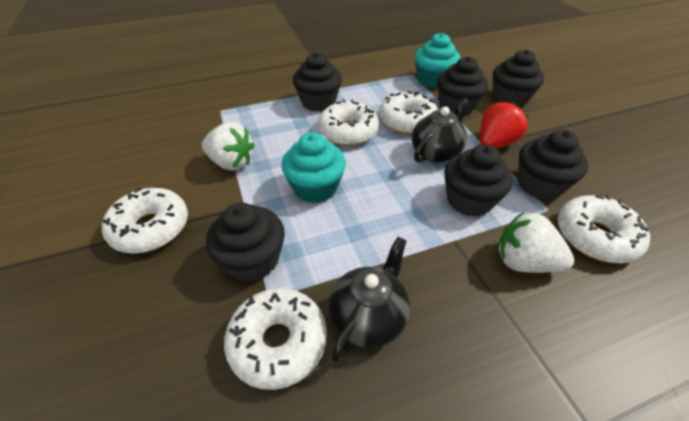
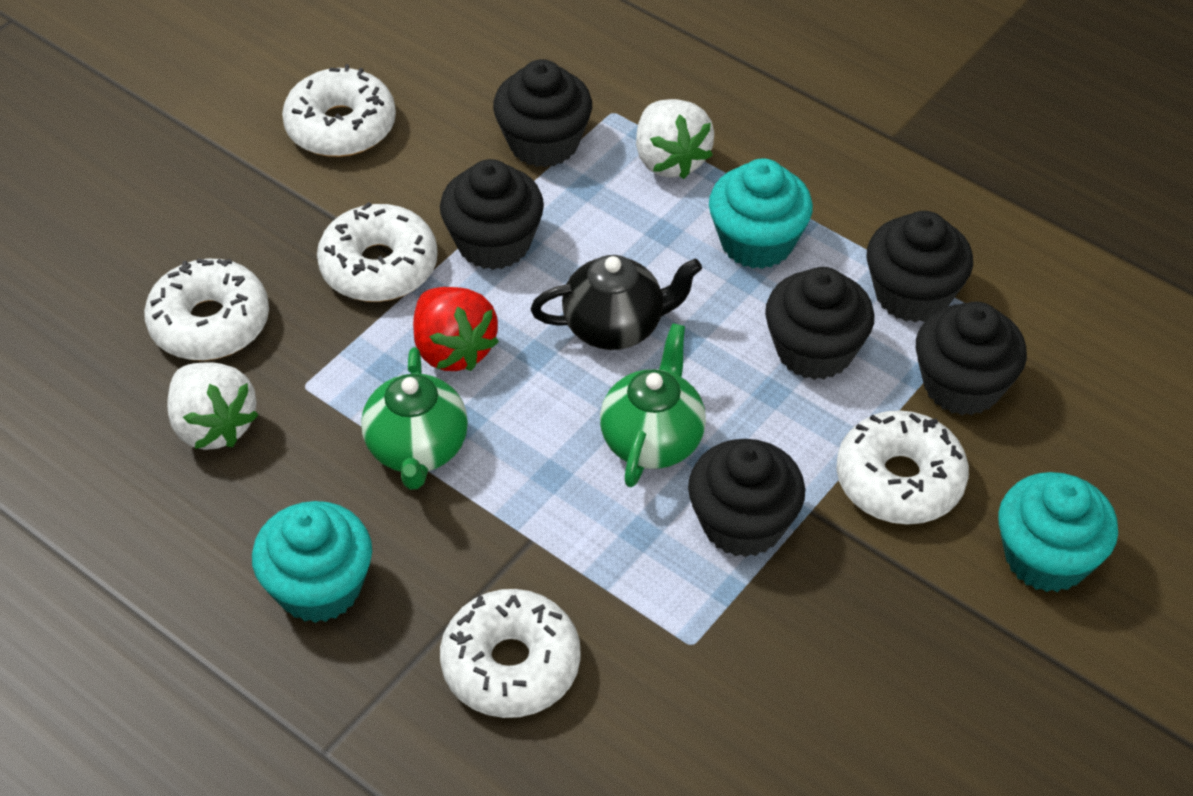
black teapot: 2 -> 1
green teapot: 0 -> 2
turquoise cupcake: 2 -> 3

